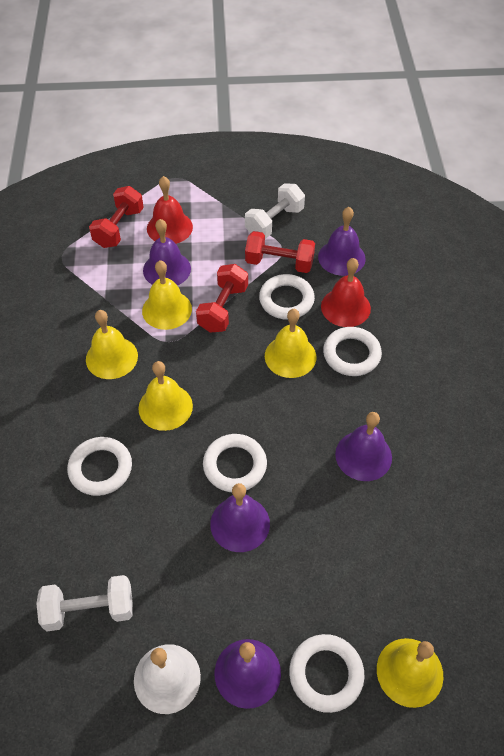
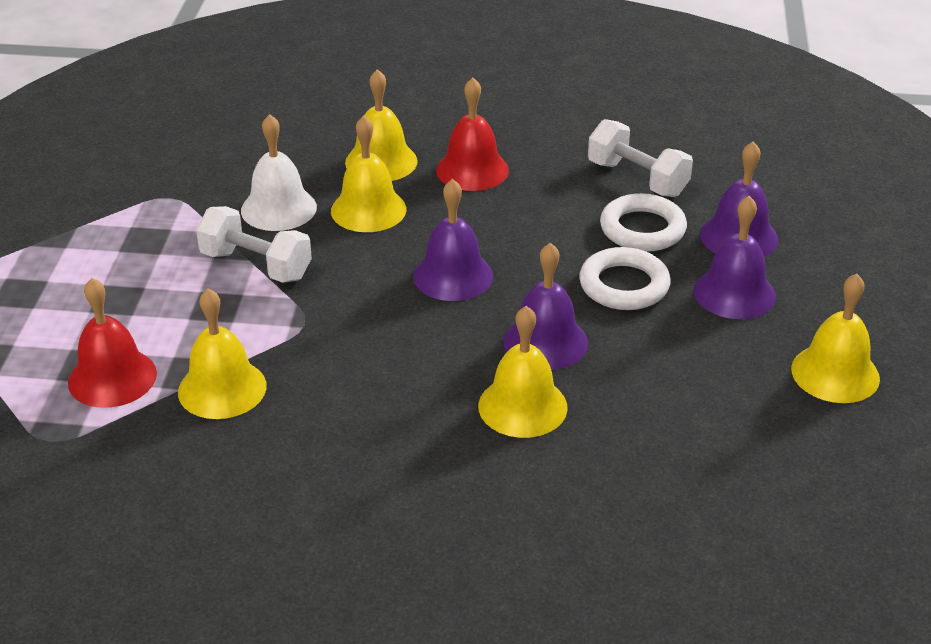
purple bell: 5 -> 4
red dumbbell: 3 -> 0
white ring: 5 -> 2

